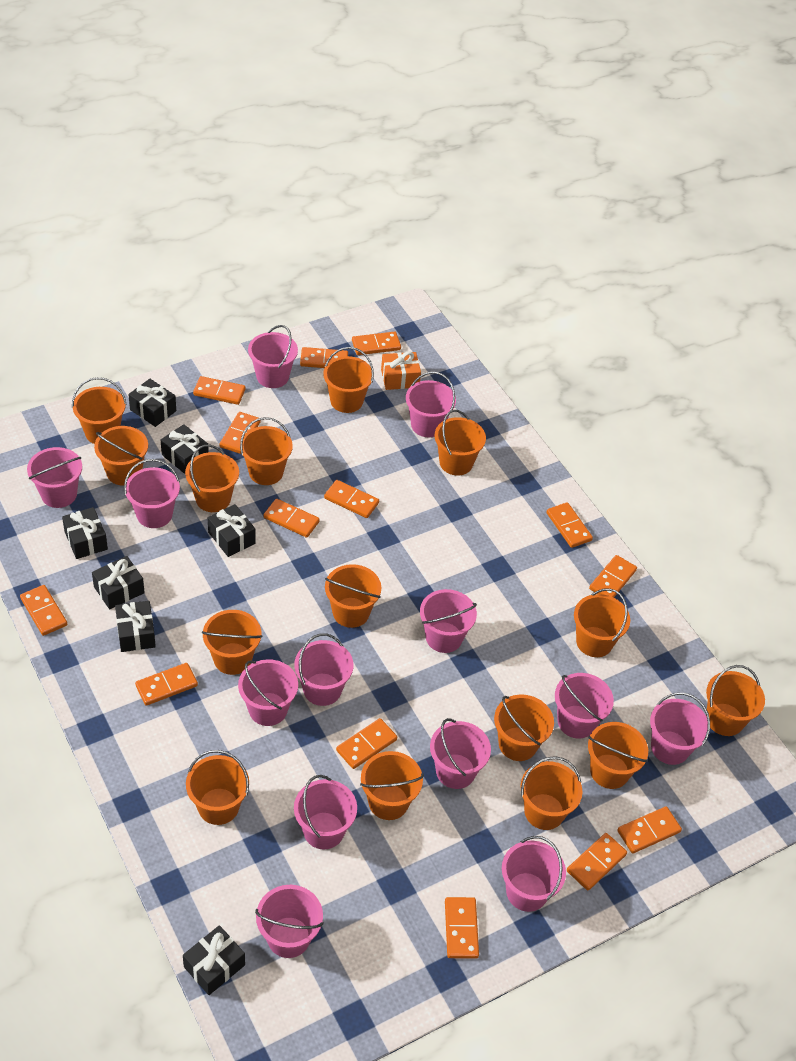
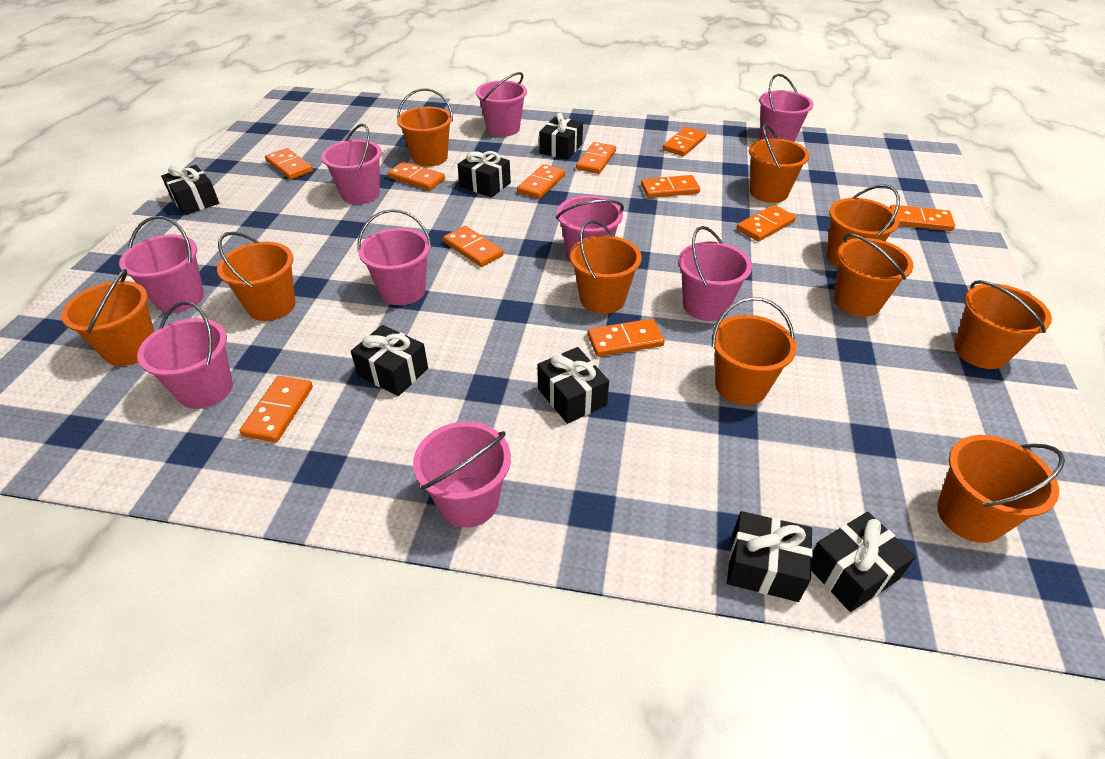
orange bucket: 15 -> 10
orange domino: 14 -> 11
orange gift: 1 -> 0
pink bucket: 13 -> 9

